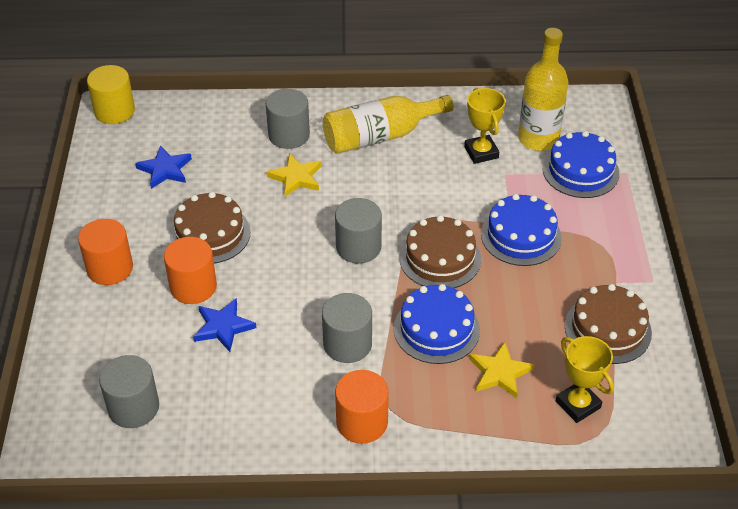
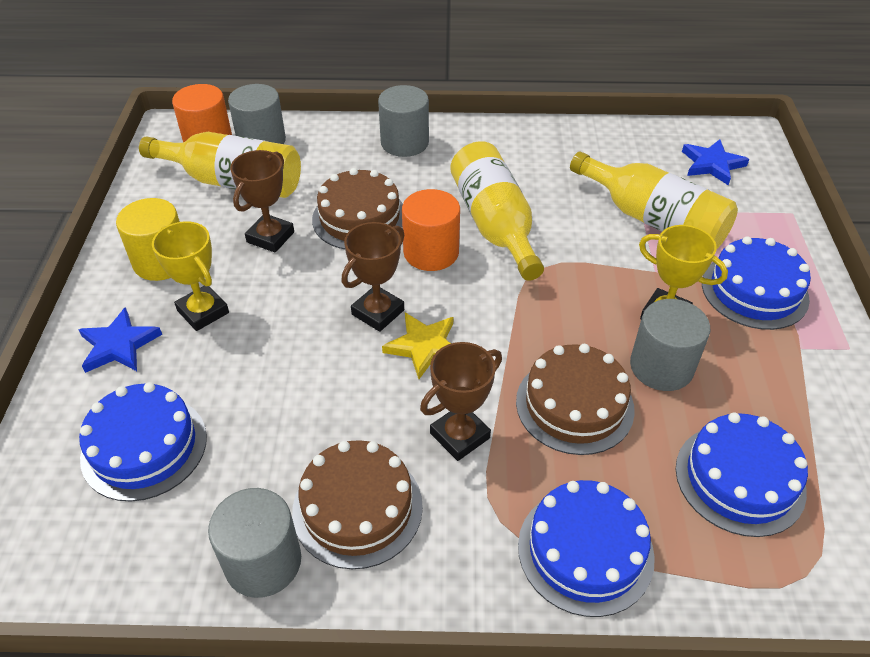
blue cake: 3 -> 4
brown trophy: 0 -> 3
orange cylinder: 3 -> 2
yellow bottle: 2 -> 3
yellow star: 2 -> 1

